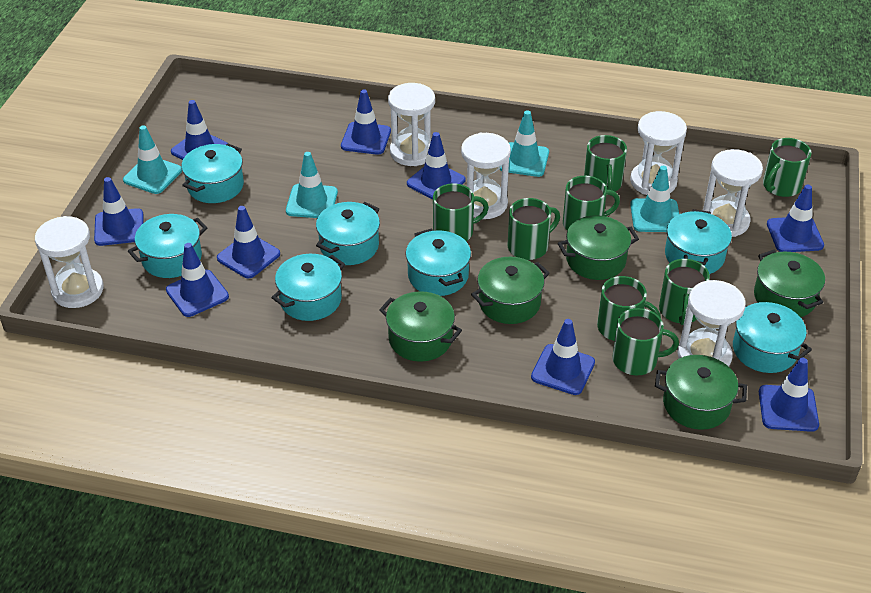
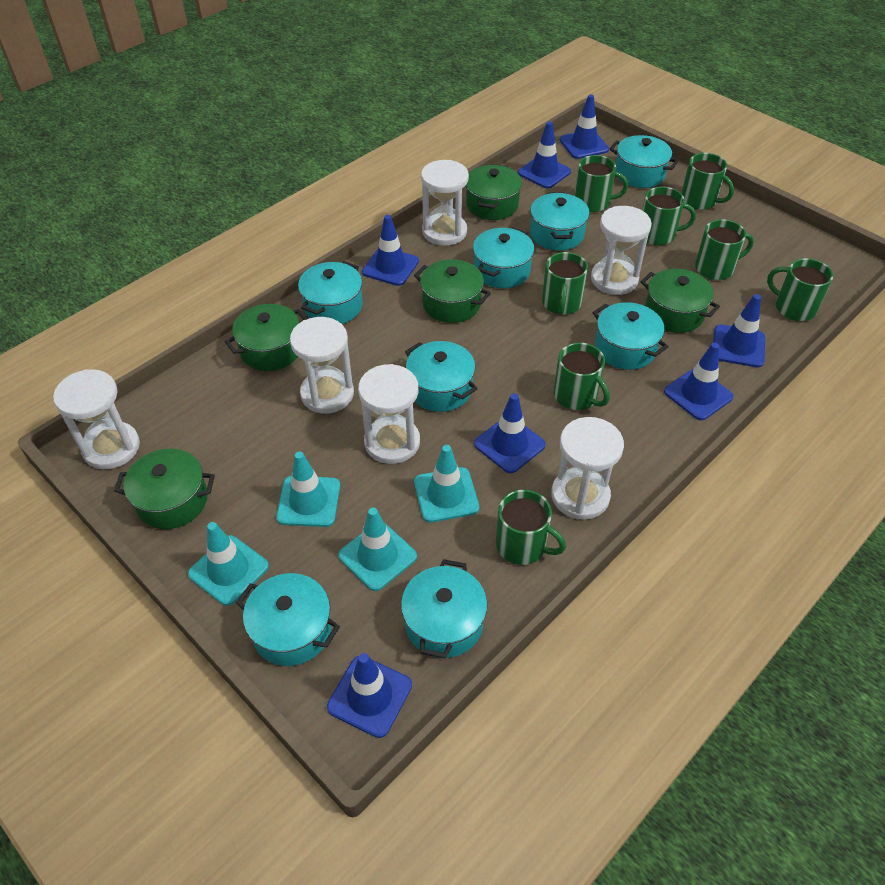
blue traffic cone: 9 -> 7
turquoise pot: 7 -> 8

